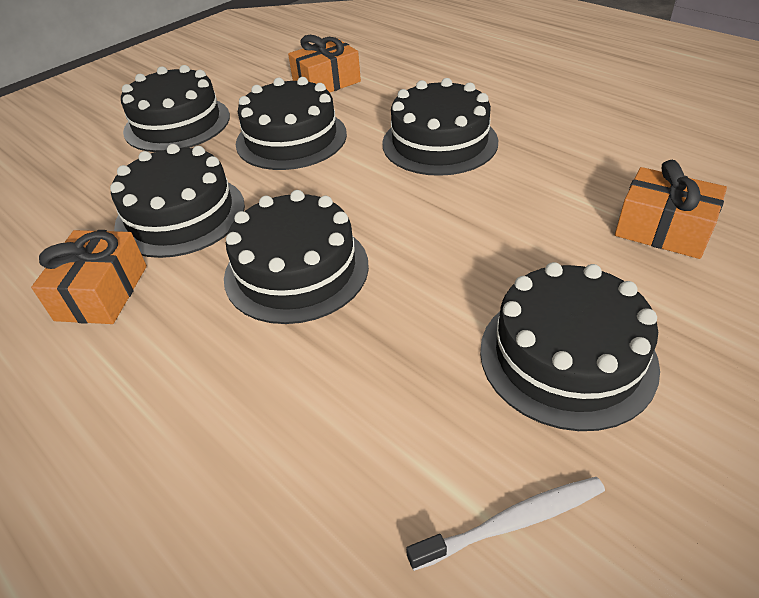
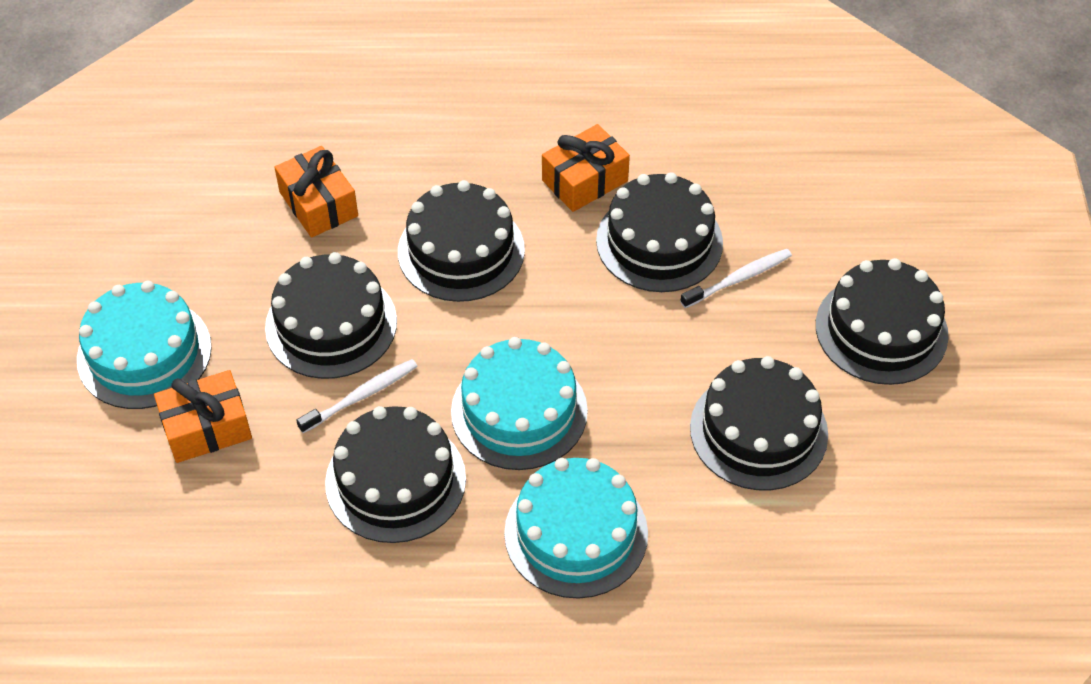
turquoise cake: 0 -> 3
white toothbrush: 1 -> 2

